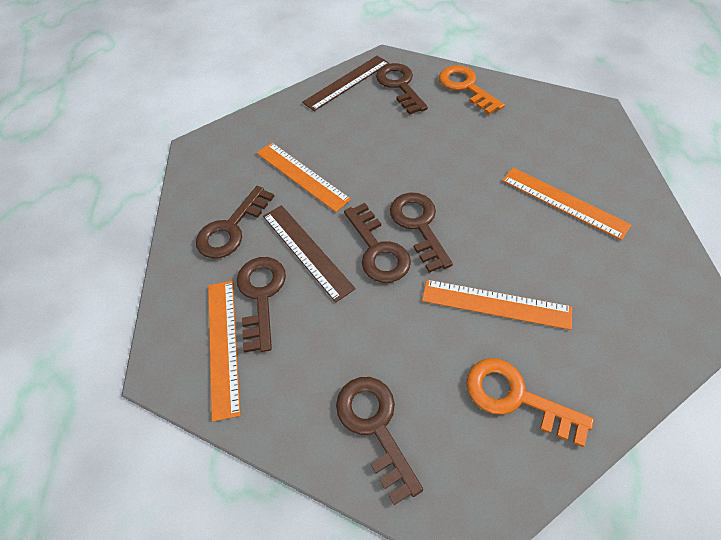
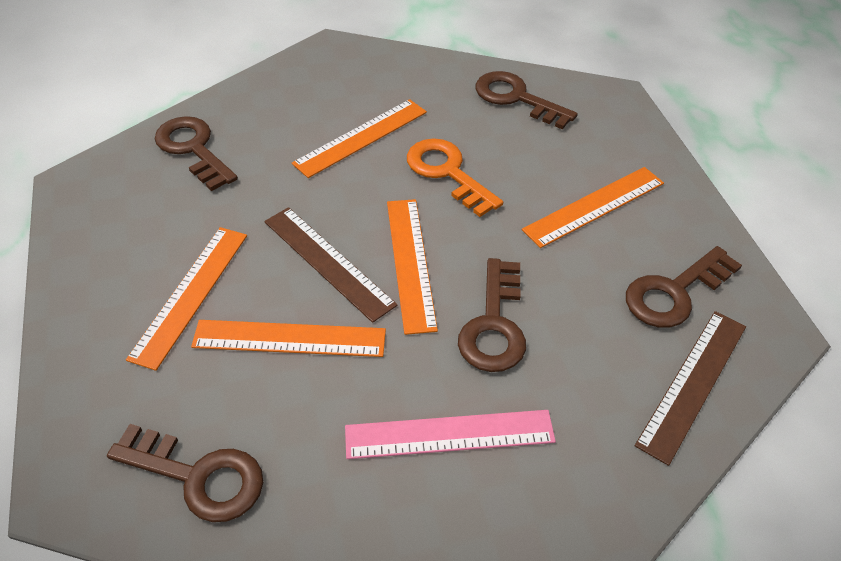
brown key: 6 -> 5
orange key: 2 -> 1
orange ruler: 4 -> 5
pink ruler: 0 -> 1

